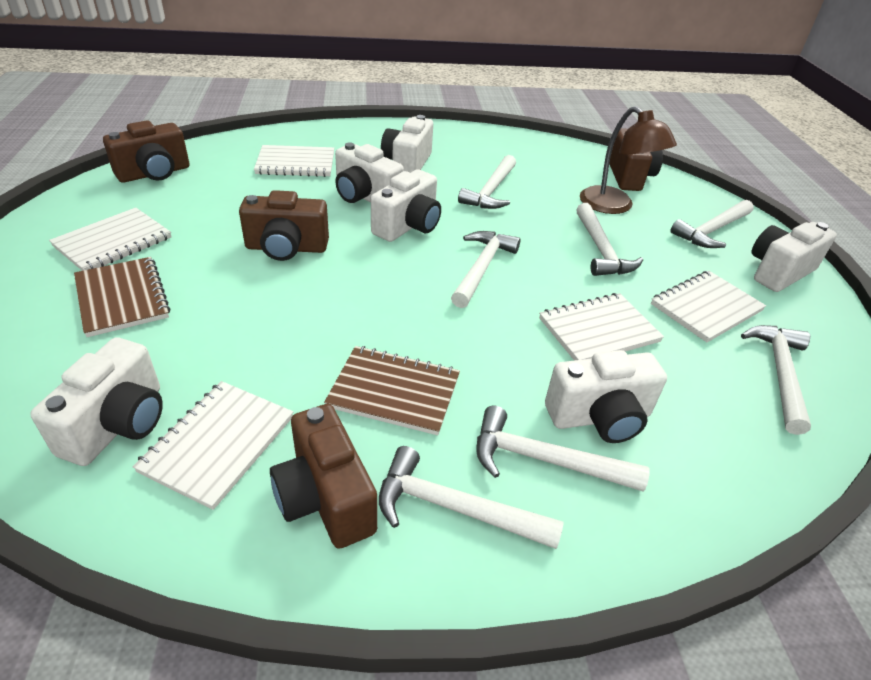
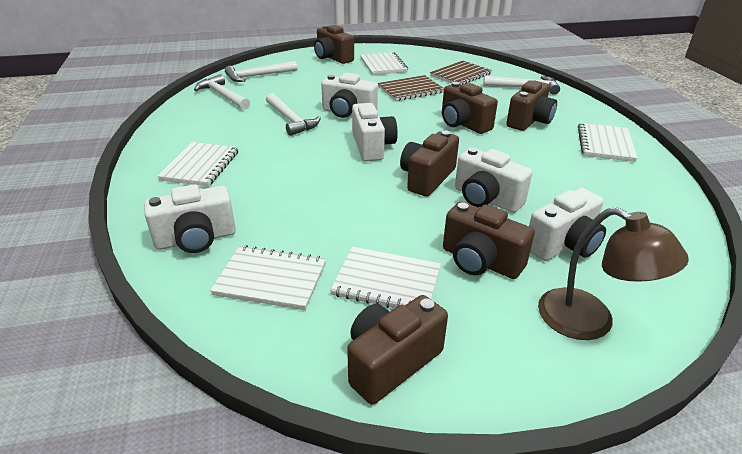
brown camera: 4 -> 6
white camera: 6 -> 5
white hammer: 7 -> 4

